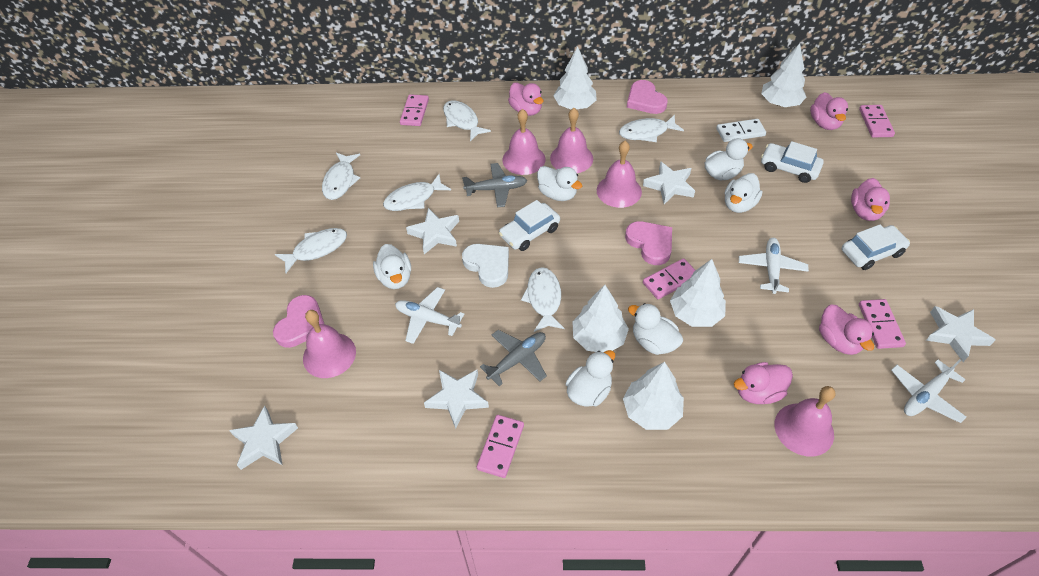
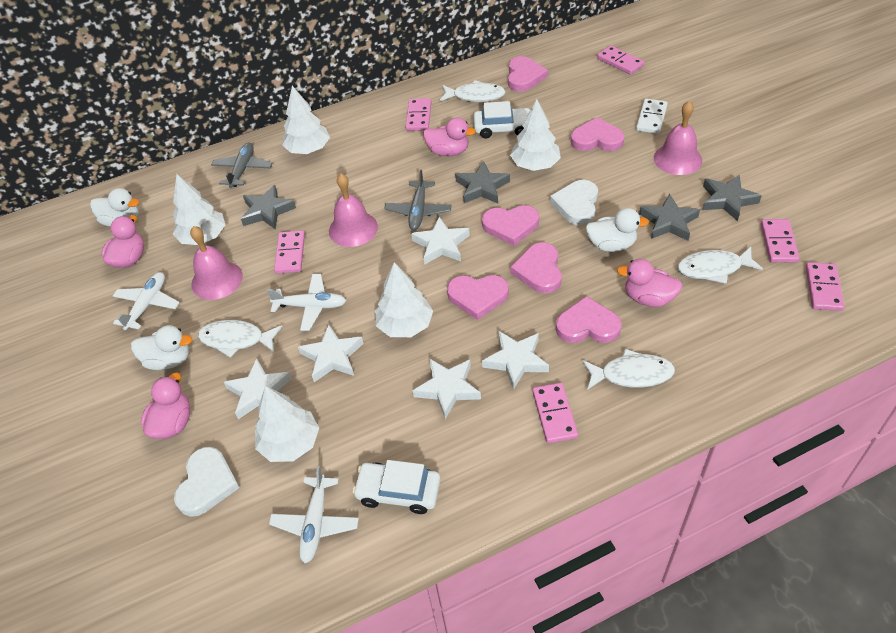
grey star: 0 -> 4
pink bell: 5 -> 3
pink domino: 5 -> 6
pink duck: 5 -> 4
pink heart: 3 -> 6
white car: 3 -> 2
white duck: 6 -> 3
white fish: 6 -> 4
white heart: 1 -> 2

